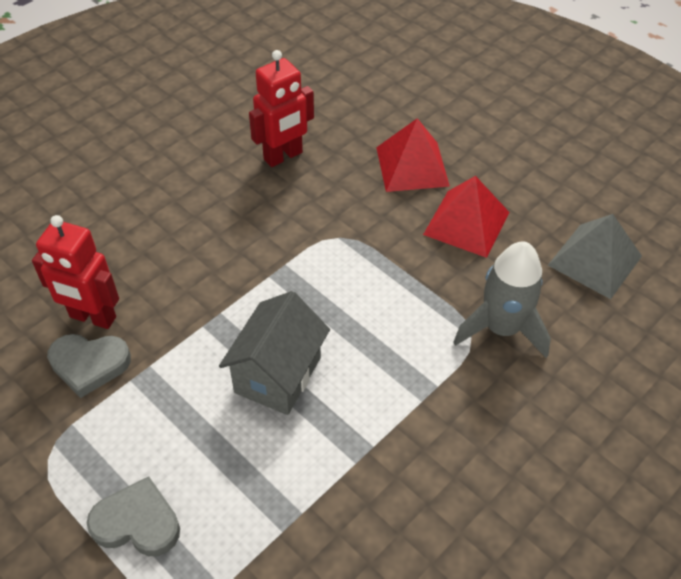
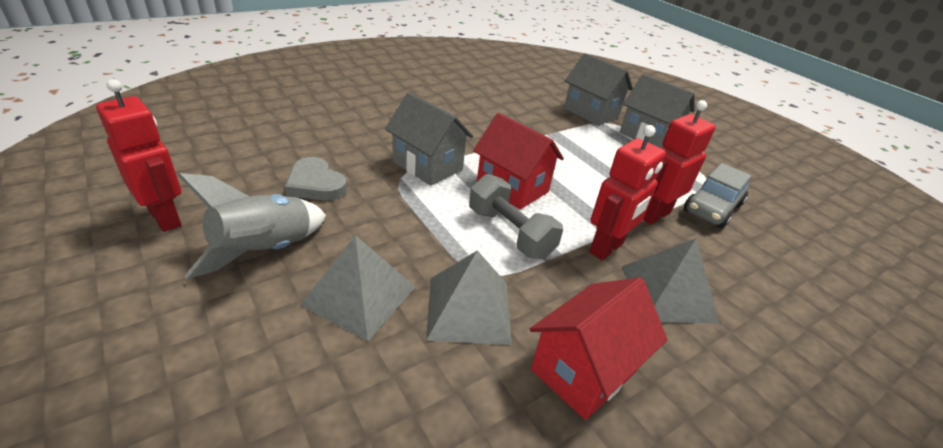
grey car: 0 -> 1
grey dumbbell: 0 -> 1
grey heart: 2 -> 1
grey house: 1 -> 3
grey pyramid: 1 -> 3
red house: 0 -> 2
red pyramid: 2 -> 0
red robot: 2 -> 3

